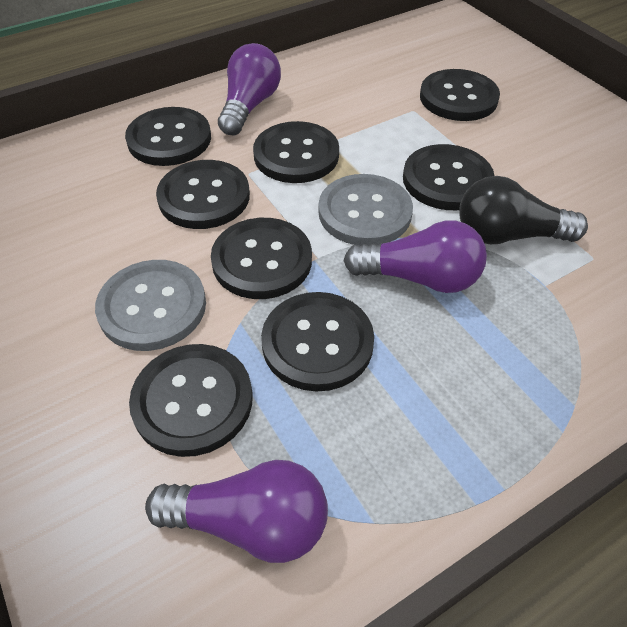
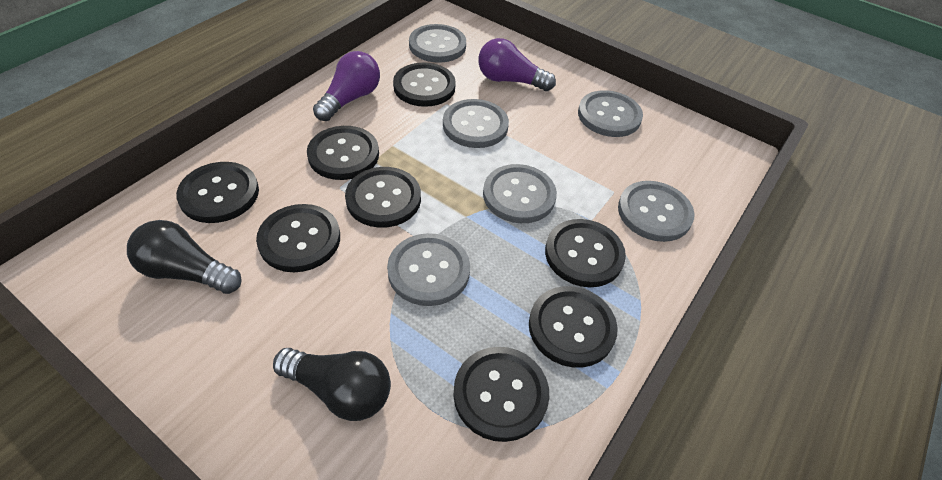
black light bulb: 1 -> 2
grey button: 2 -> 6
purple light bulb: 3 -> 2

